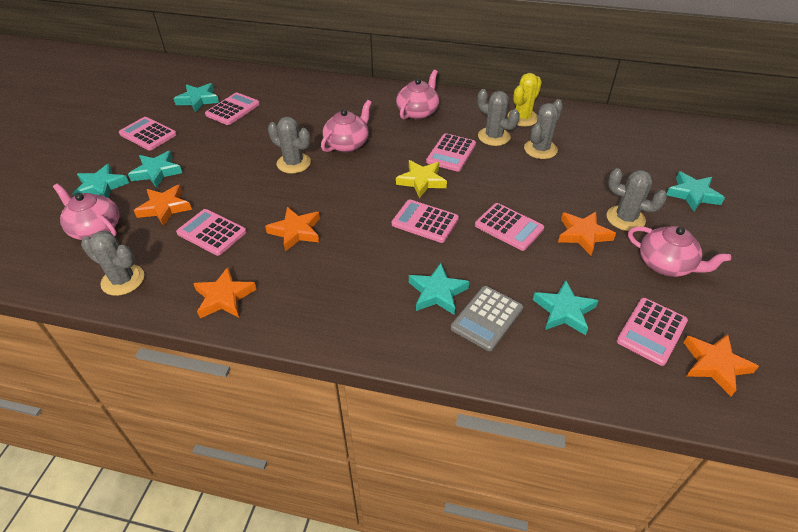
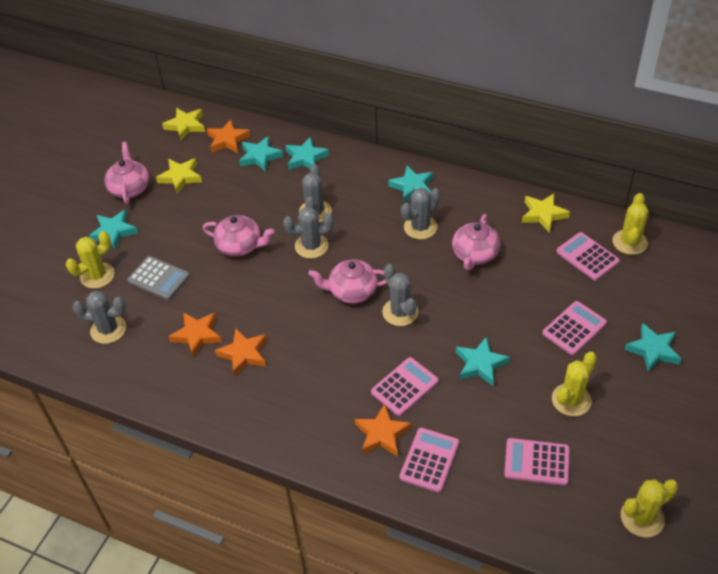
orange star: 5 -> 4
pink calculator: 7 -> 5
yellow cactus: 1 -> 4
yellow star: 1 -> 3

